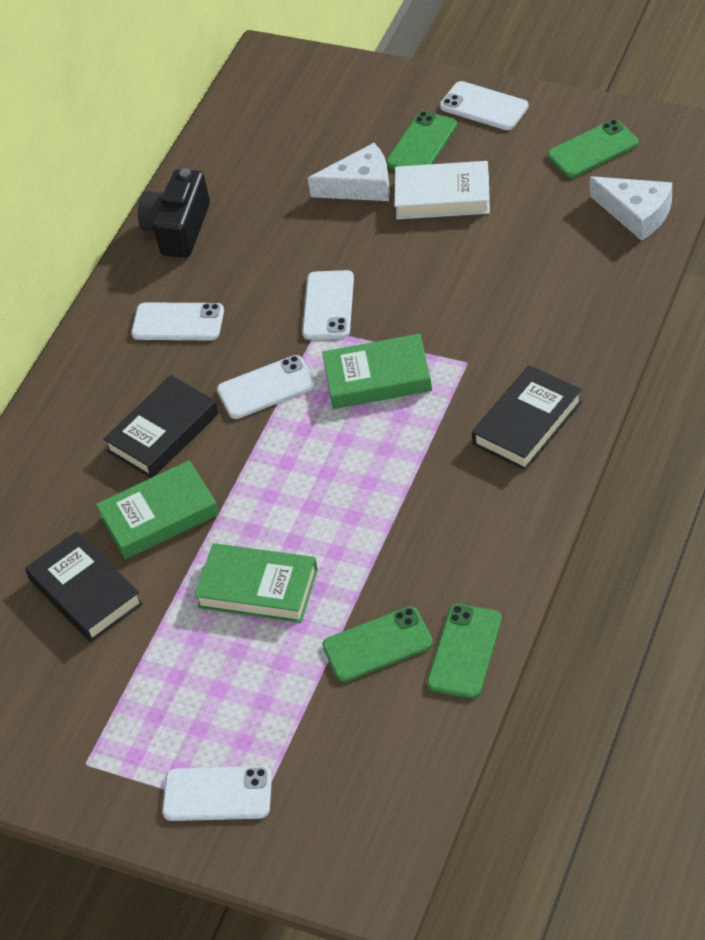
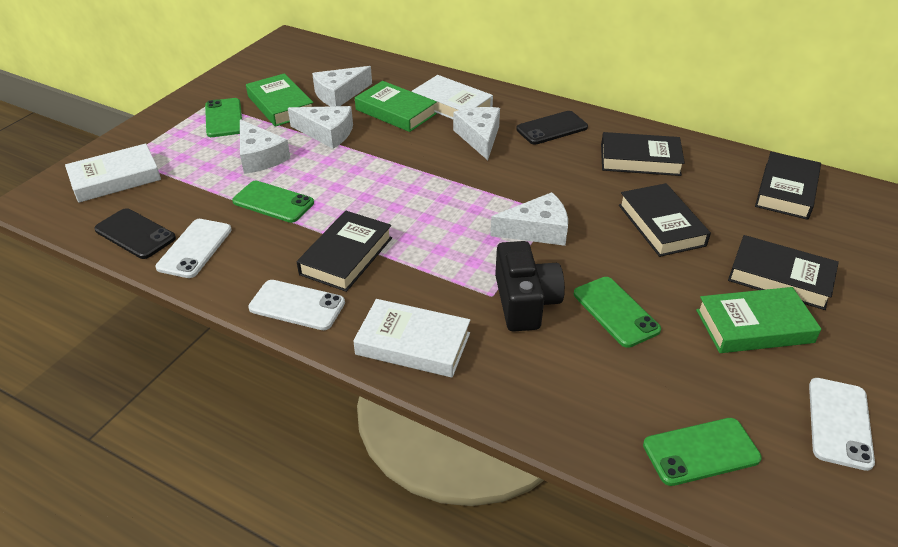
black book: 3 -> 5
black phone: 0 -> 2
white book: 1 -> 3
white cheese: 2 -> 5
white phone: 5 -> 3

